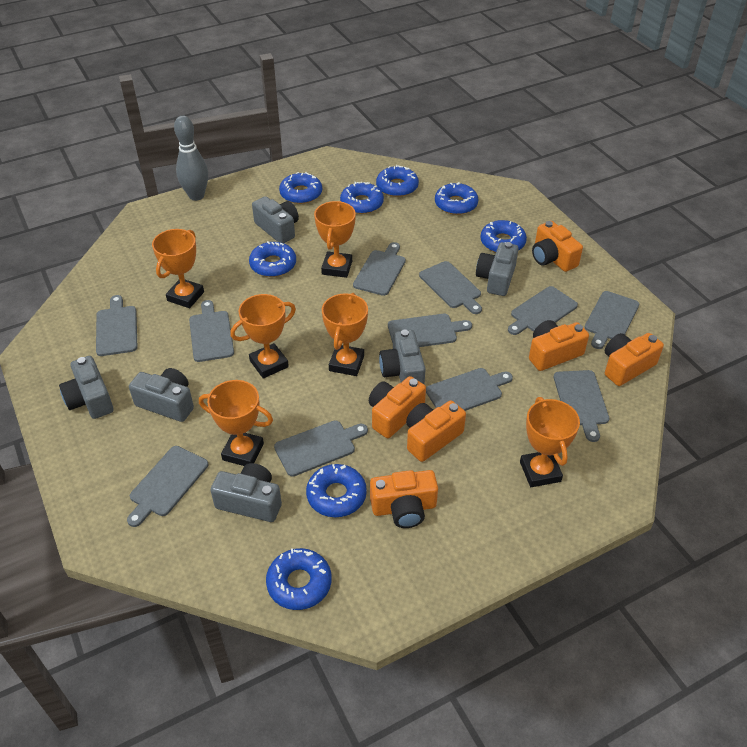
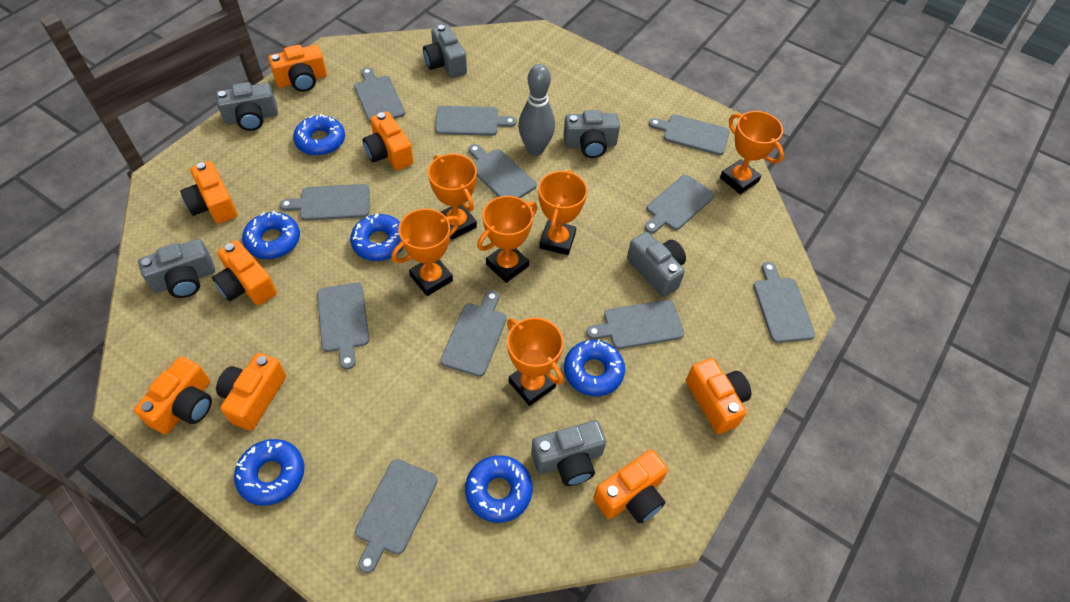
blue donut: 8 -> 6
orange camera: 6 -> 8

